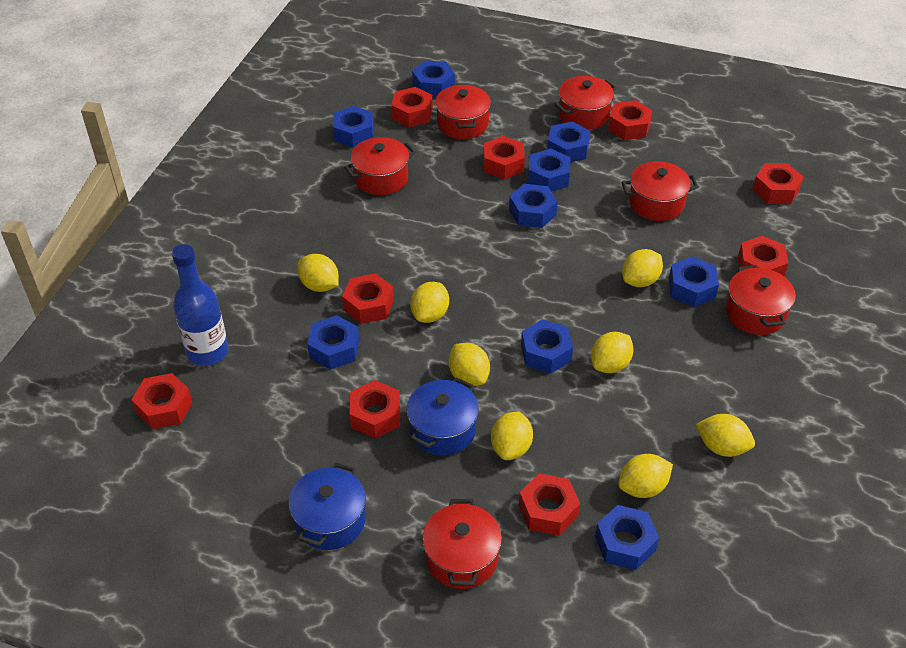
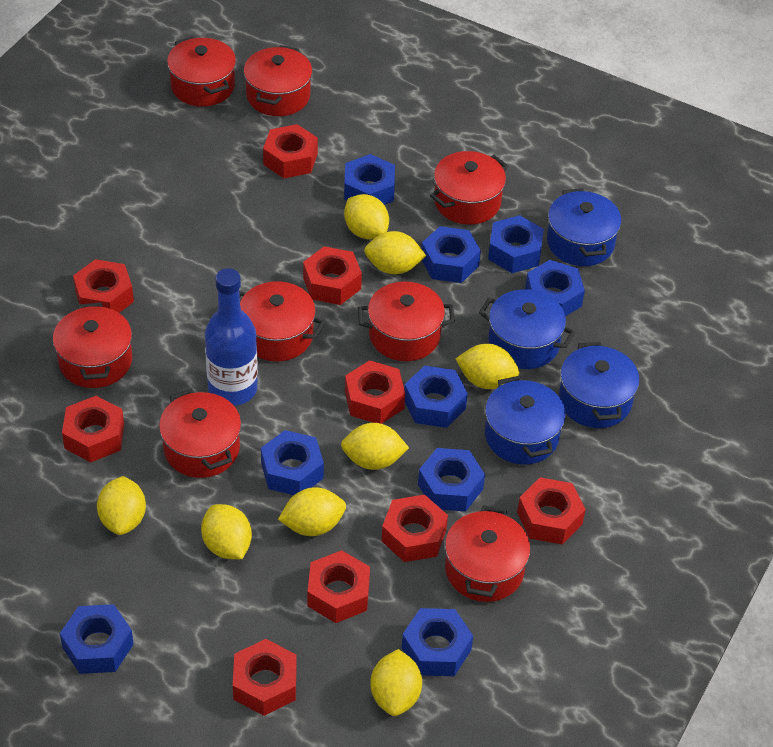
blue pot: 2 -> 4
red pot: 6 -> 8

